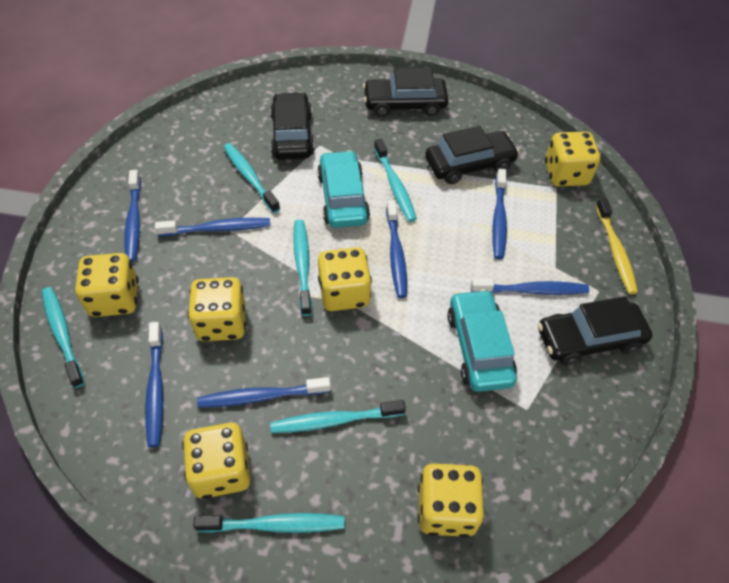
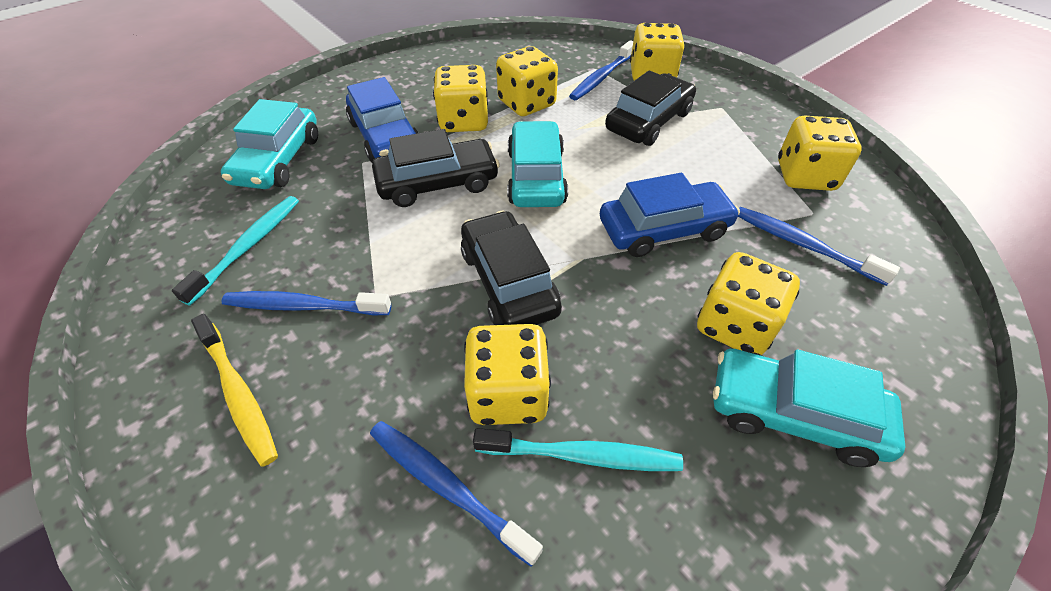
black car: 4 -> 3
blue car: 0 -> 2
blue toothbrush: 7 -> 4
turquoise car: 2 -> 3
turquoise toothbrush: 6 -> 2

